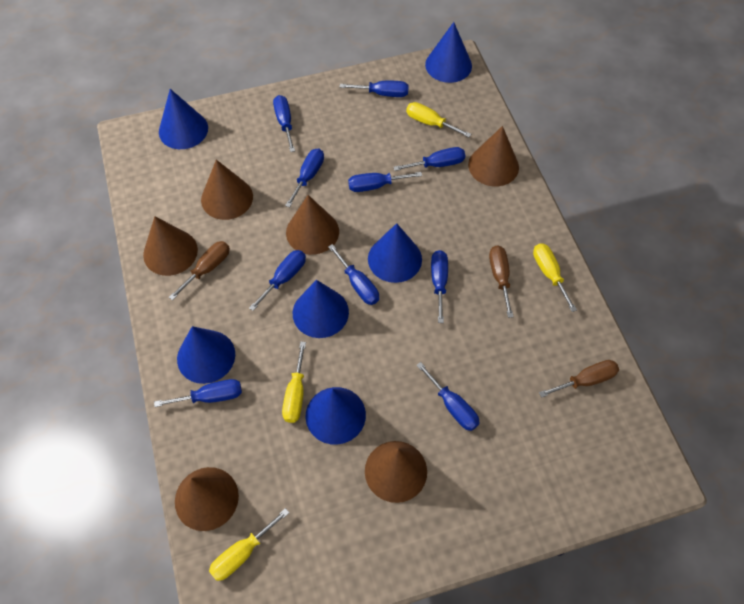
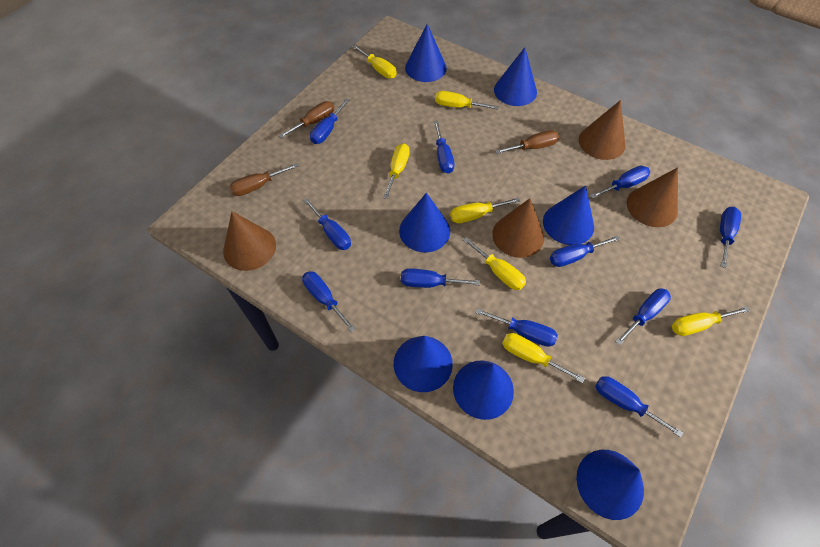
blue cone: 6 -> 7
blue screwdriver: 10 -> 11
brown cone: 6 -> 4
yellow screwdriver: 4 -> 7

